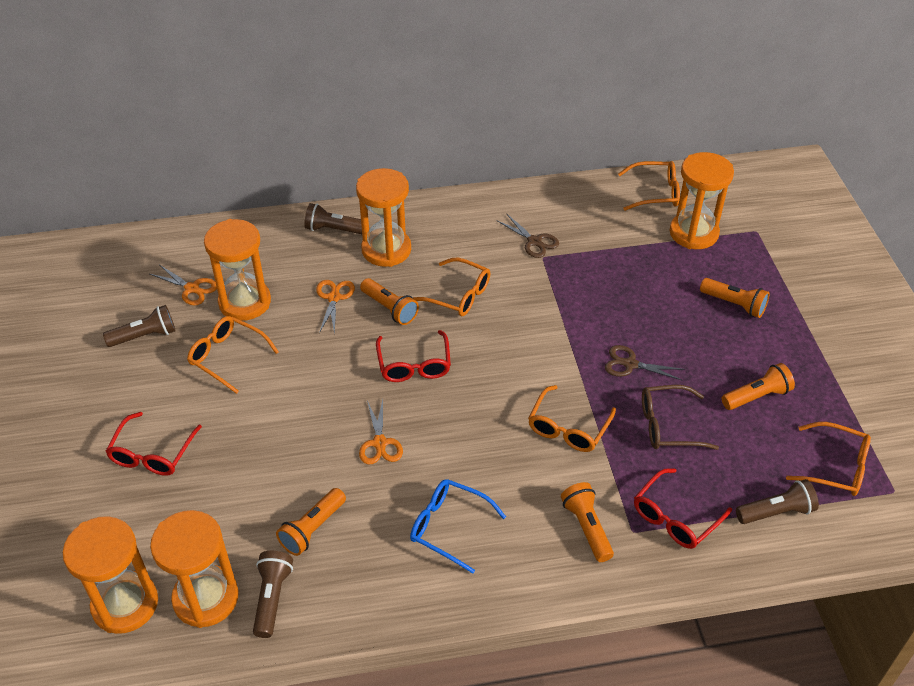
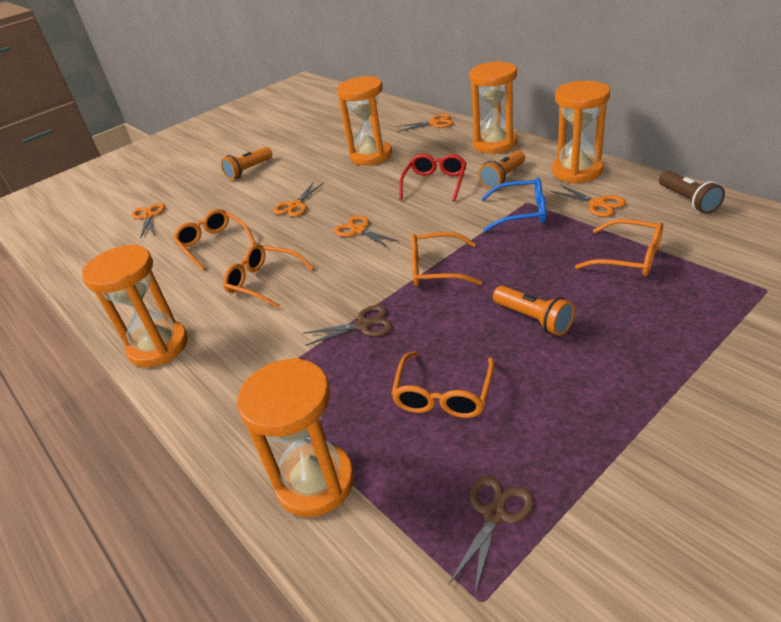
brown flashlight: 4 -> 1
brown glasses: 1 -> 0
orange flashlight: 5 -> 3
orange scissors: 3 -> 5
red glasses: 3 -> 1

